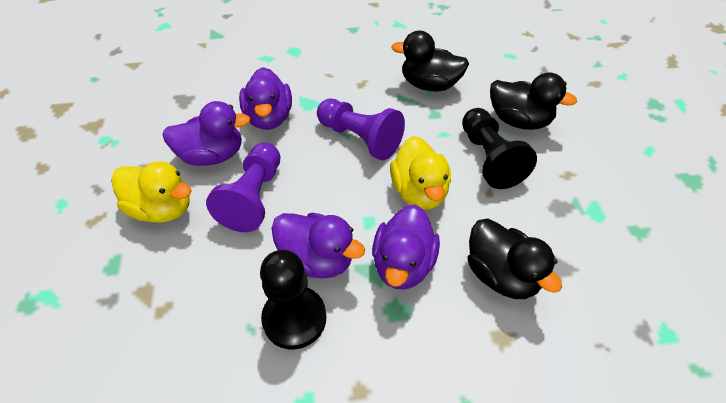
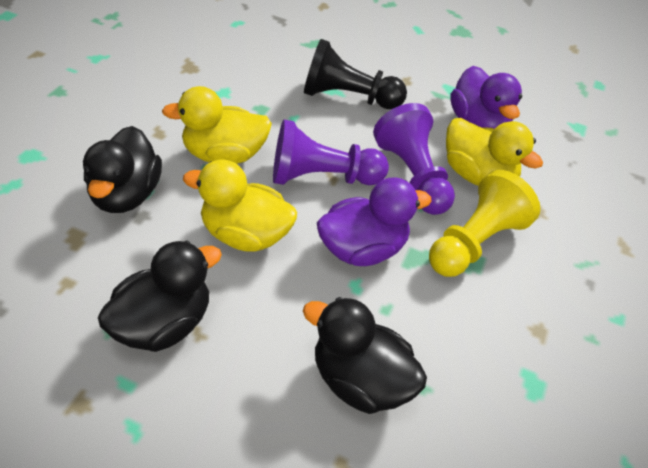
black pawn: 2 -> 1
purple duck: 4 -> 2
yellow duck: 2 -> 3
yellow pawn: 0 -> 1

